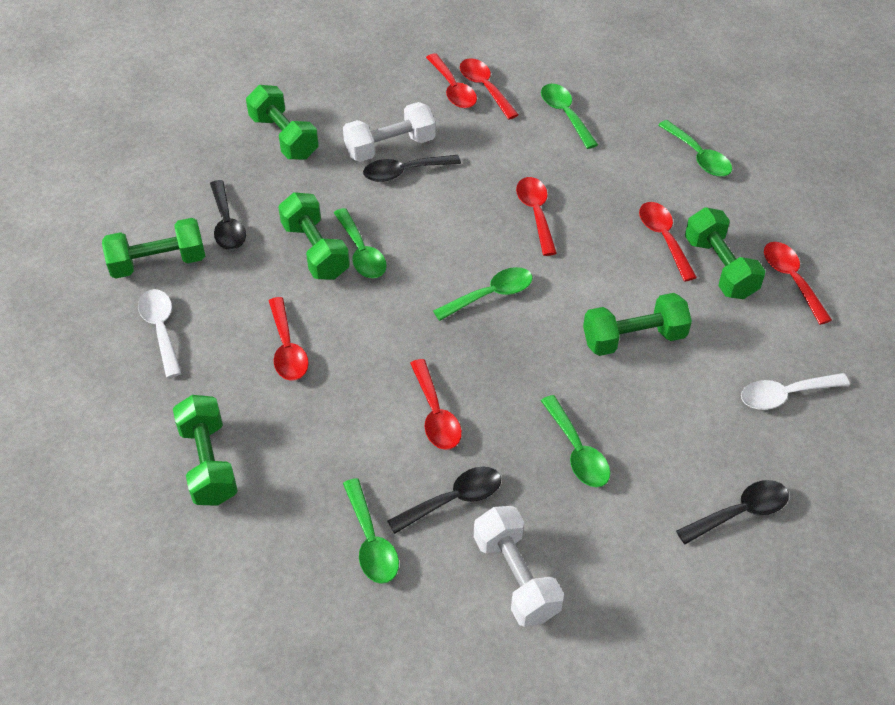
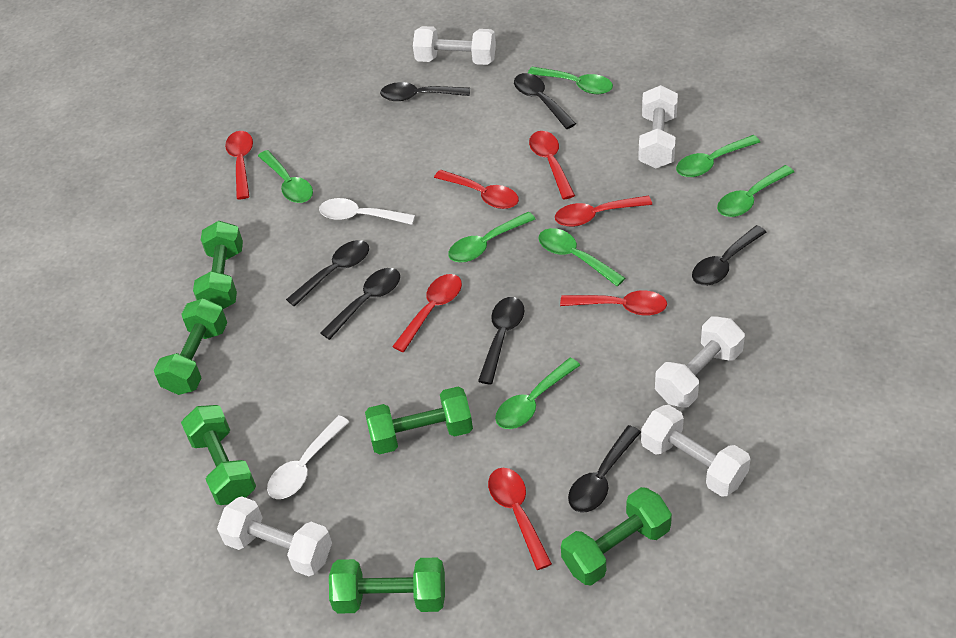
black spoon: 4 -> 7
green spoon: 6 -> 7
white dumbbell: 2 -> 5

